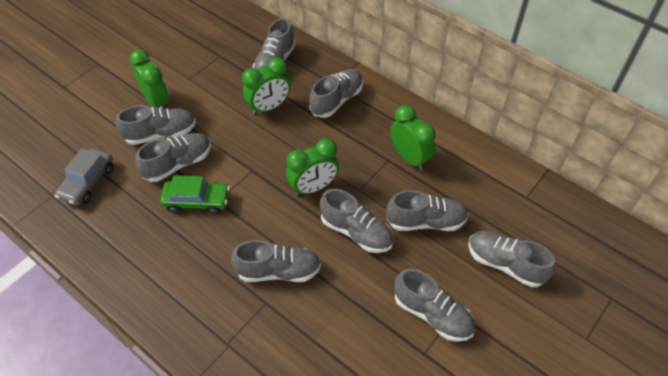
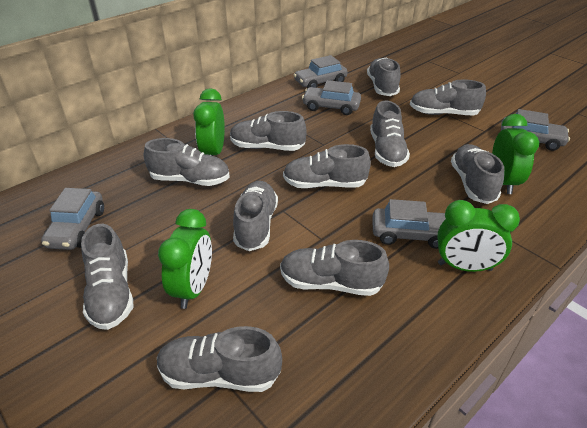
green car: 1 -> 0
grey car: 1 -> 5
grey shoe: 9 -> 11

